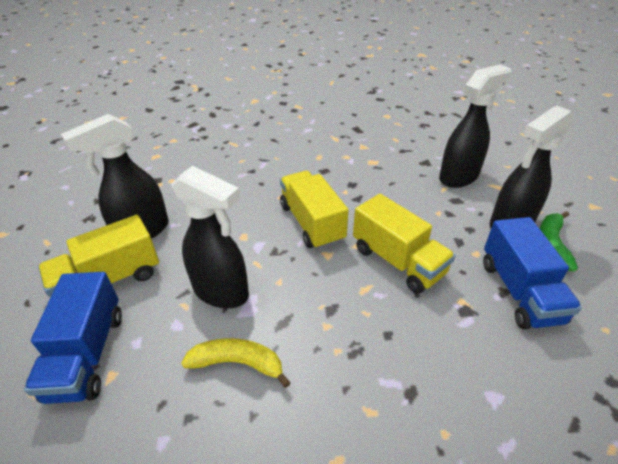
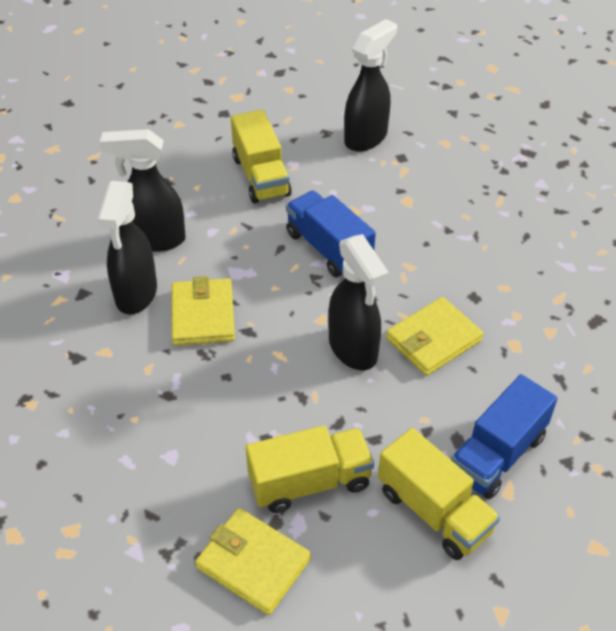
green banana: 1 -> 0
yellow banana: 1 -> 0
yellow wallet: 0 -> 3

